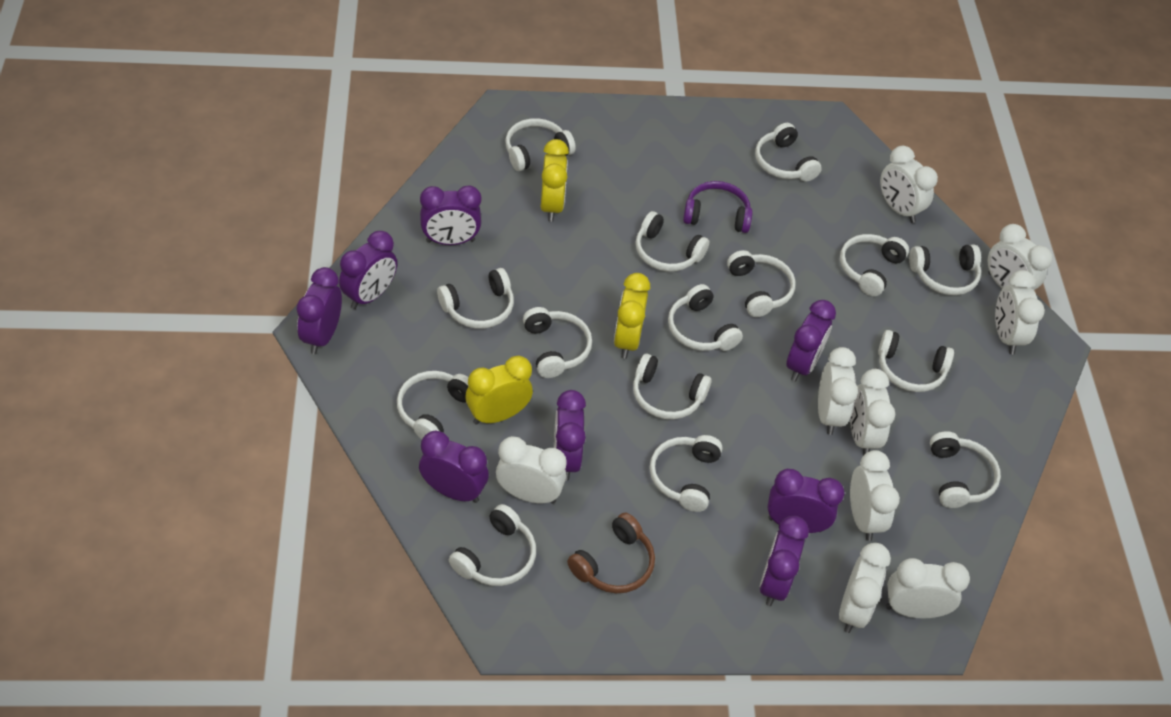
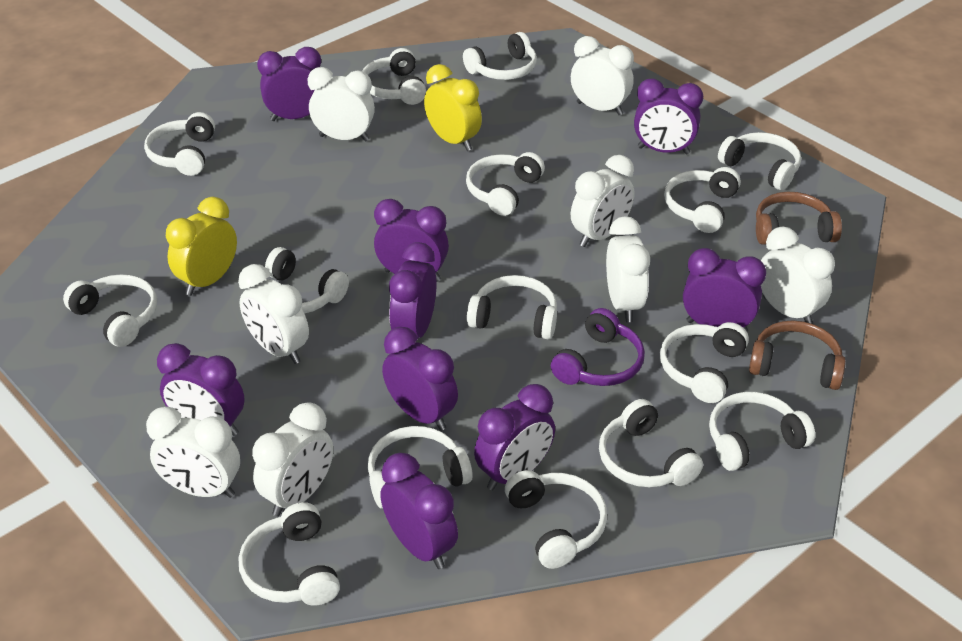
brown headphones: 1 -> 2
purple clock: 8 -> 9
white clock: 9 -> 8
yellow clock: 3 -> 2

